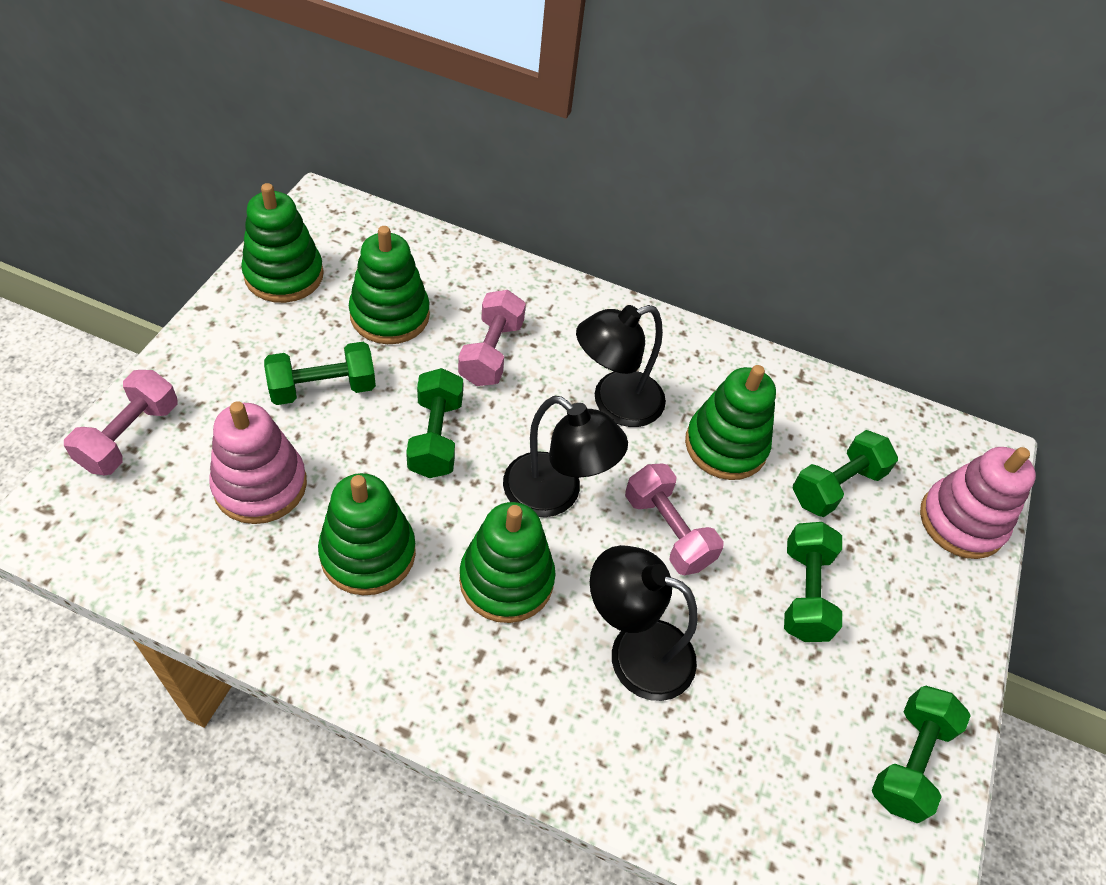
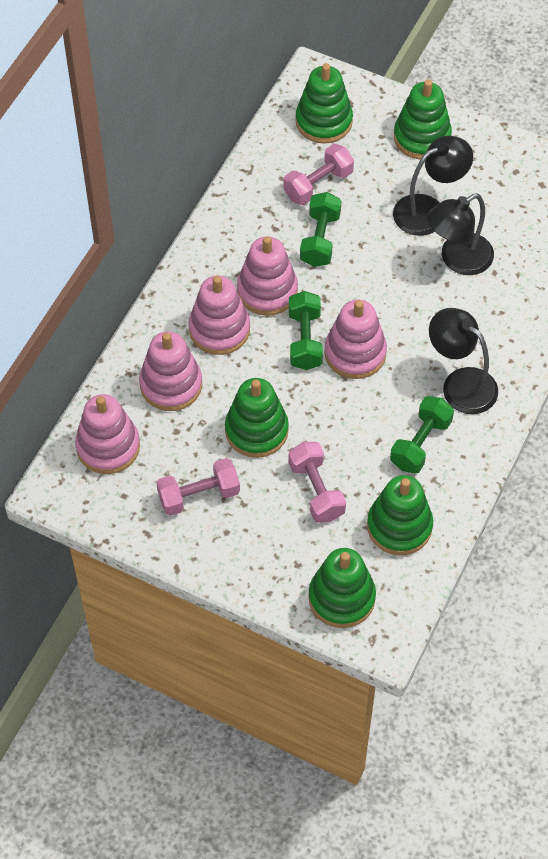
green dumbbell: 5 -> 3
pink stacking toy: 2 -> 5

